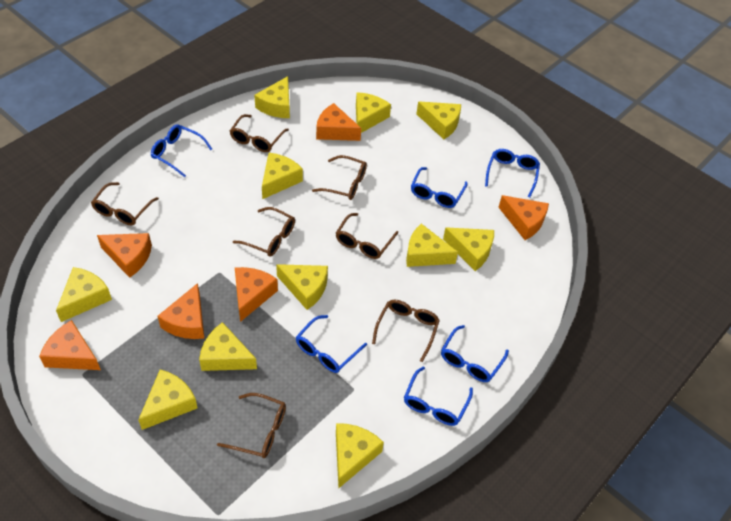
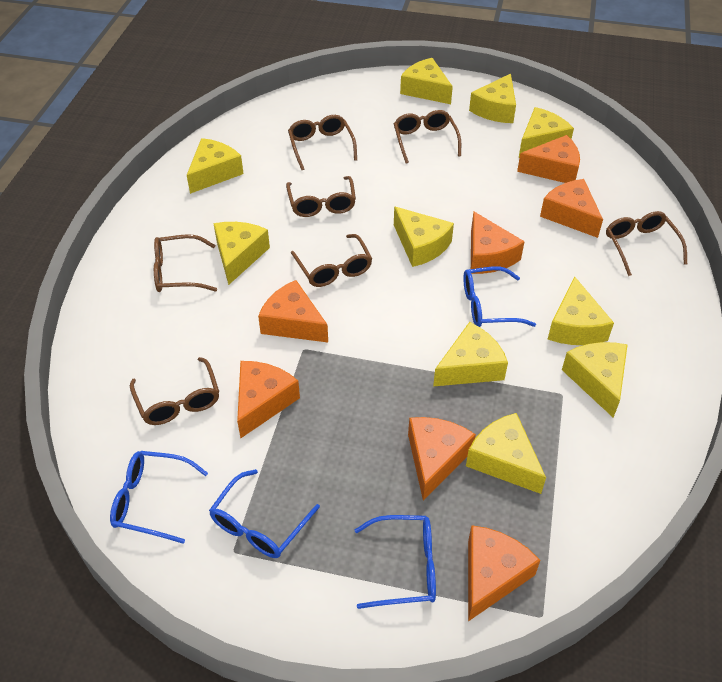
blue glasses: 6 -> 4
orange cheese: 6 -> 7
yellow cheese: 11 -> 10

